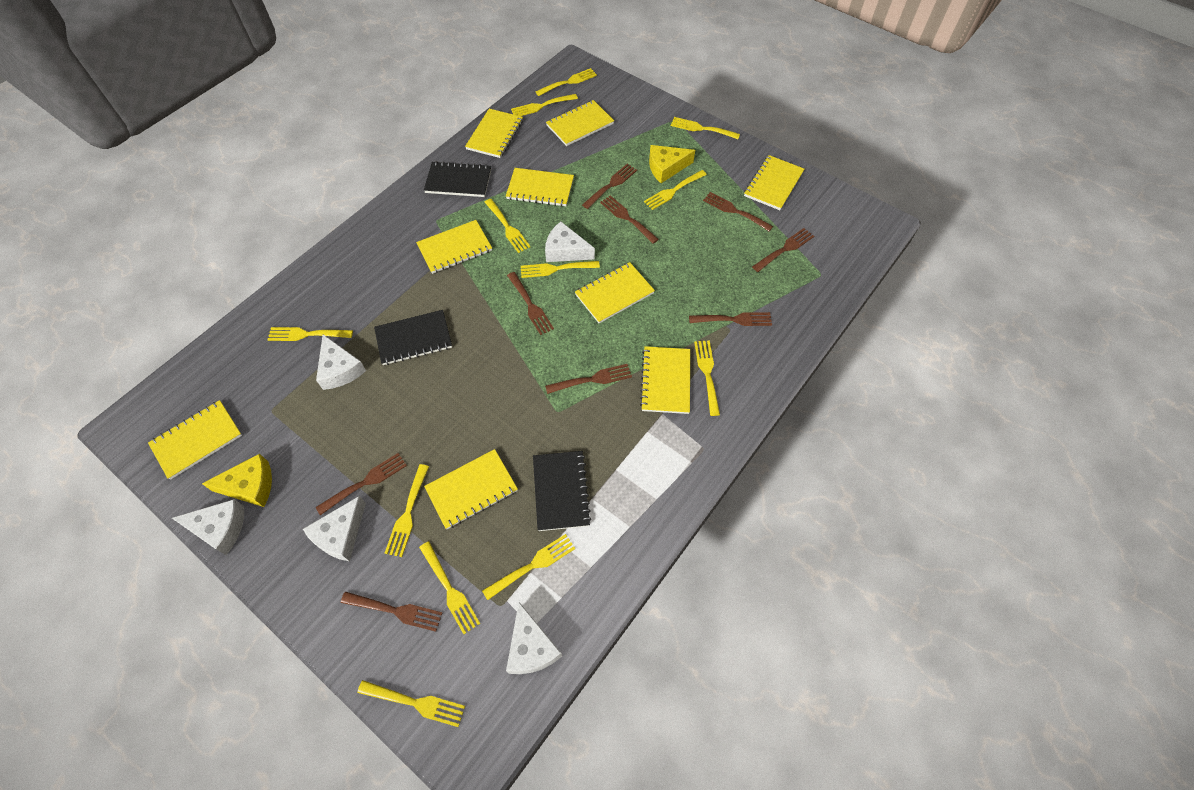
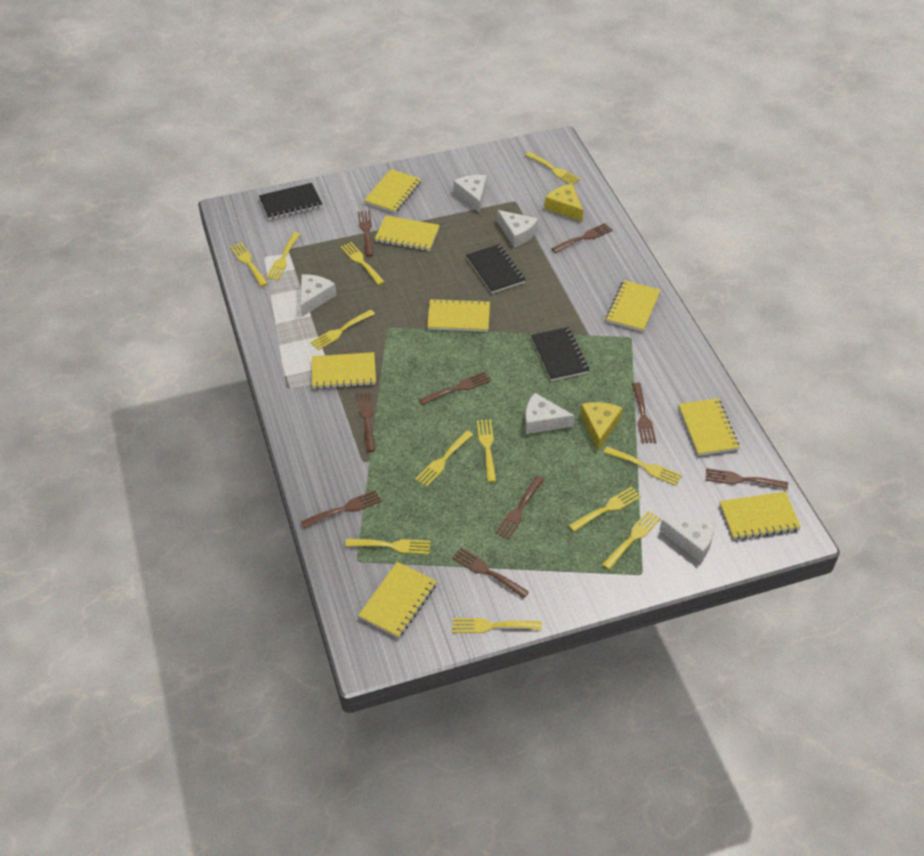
yellow notebook: 9 -> 8

